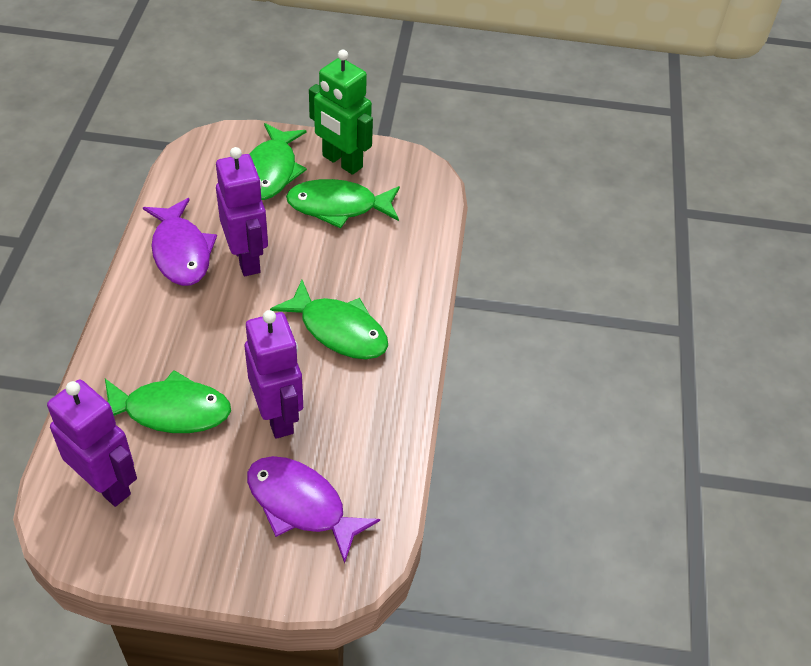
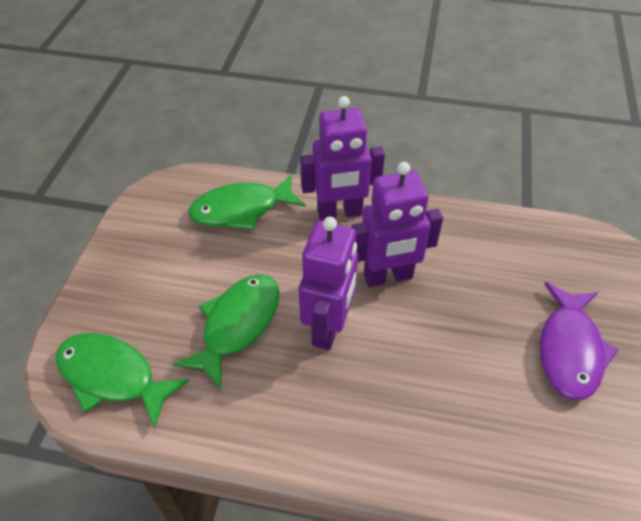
green fish: 4 -> 3
green robot: 1 -> 0
purple fish: 2 -> 1

